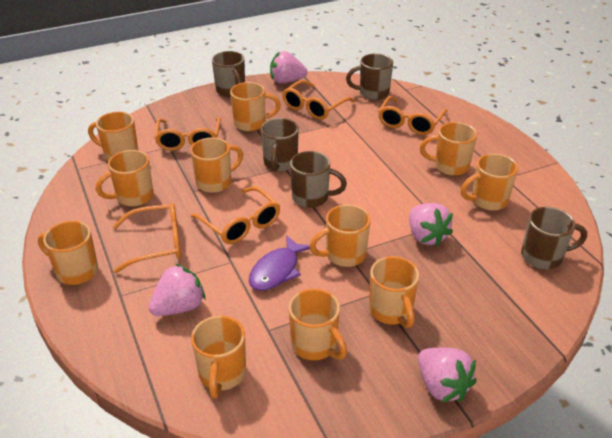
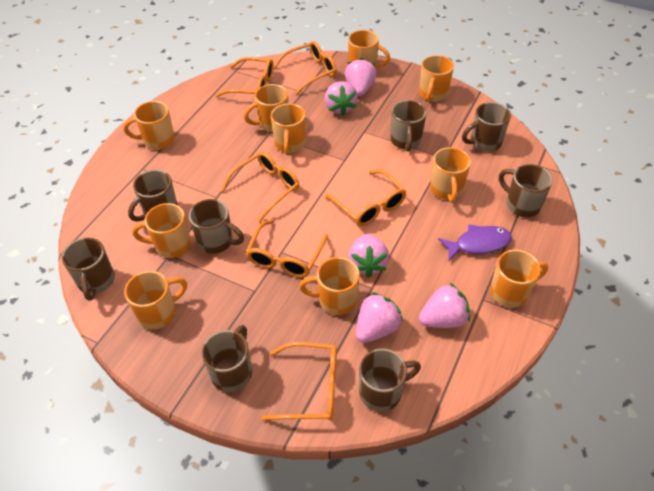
brown mug: 5 -> 8
orange glasses: 5 -> 6
orange mug: 11 -> 10
pink strawberry: 4 -> 5

